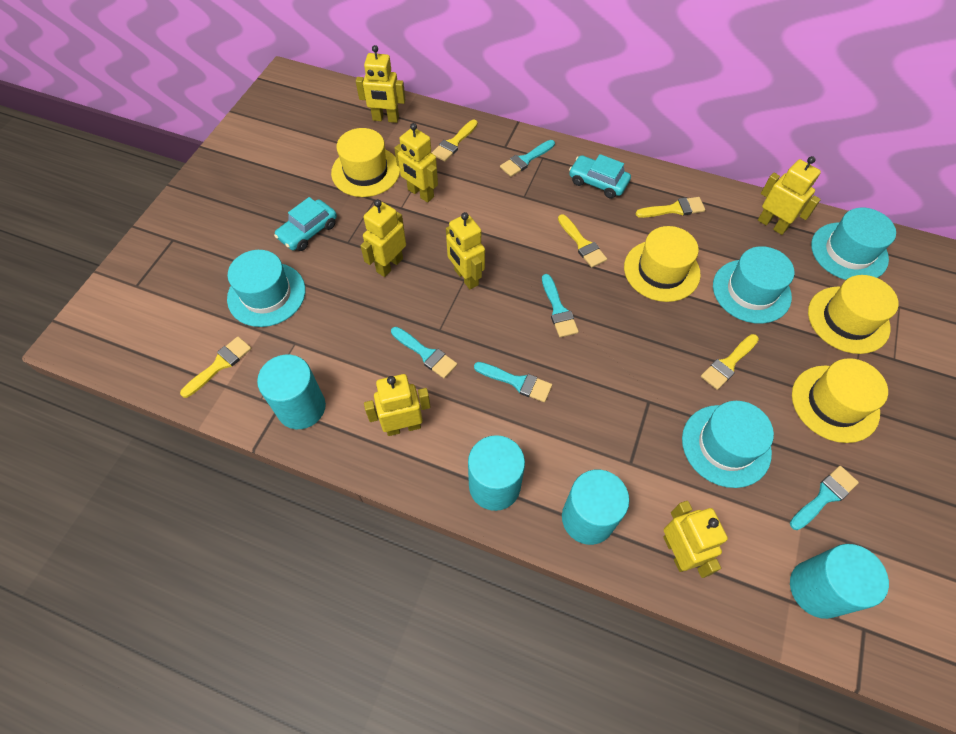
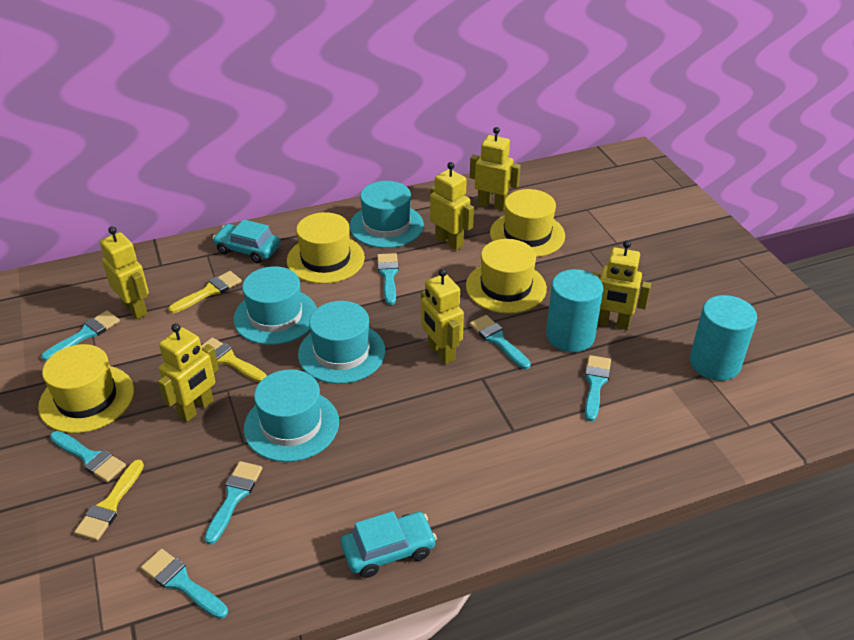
turquoise brush: 5 -> 7
turquoise cylinder: 4 -> 2
yellow brush: 5 -> 3
yellow robot: 7 -> 6

